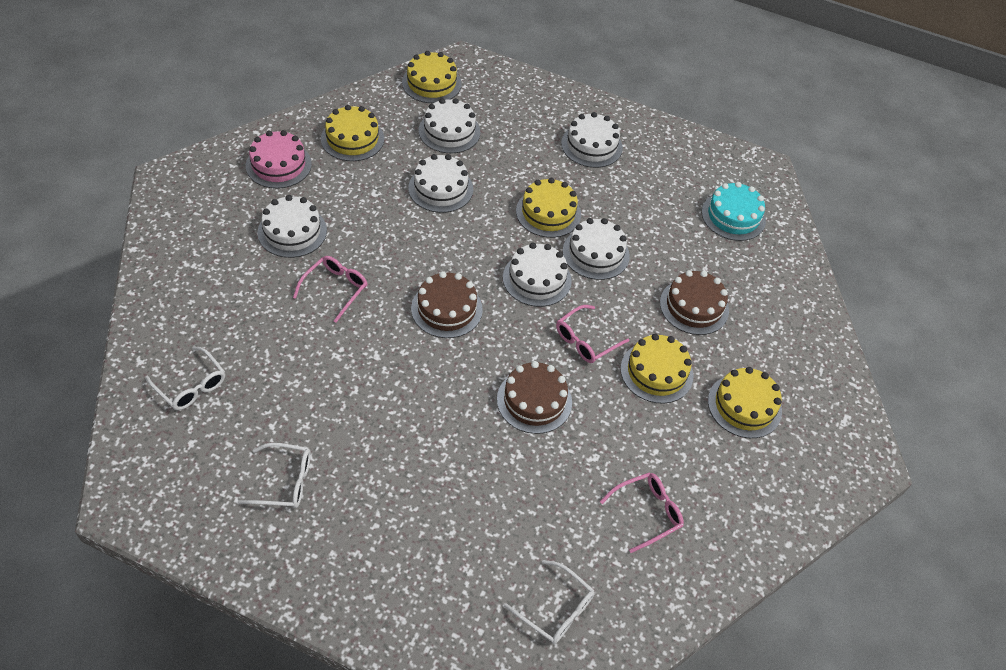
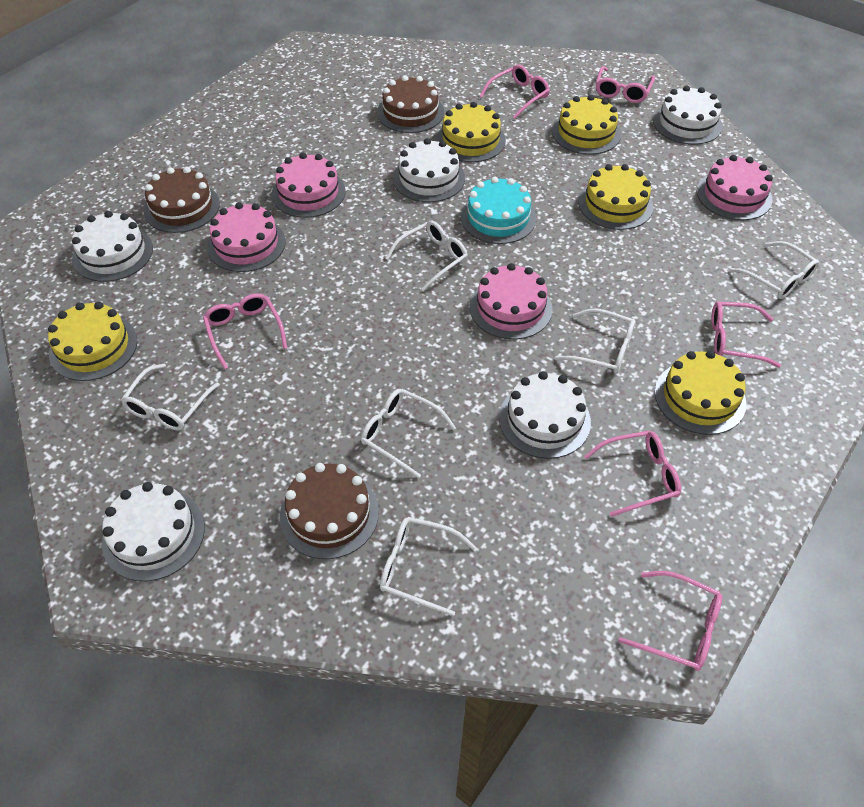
pink cake: 1 -> 4
pink glasses: 3 -> 6
white cake: 6 -> 5
white glasses: 3 -> 6

